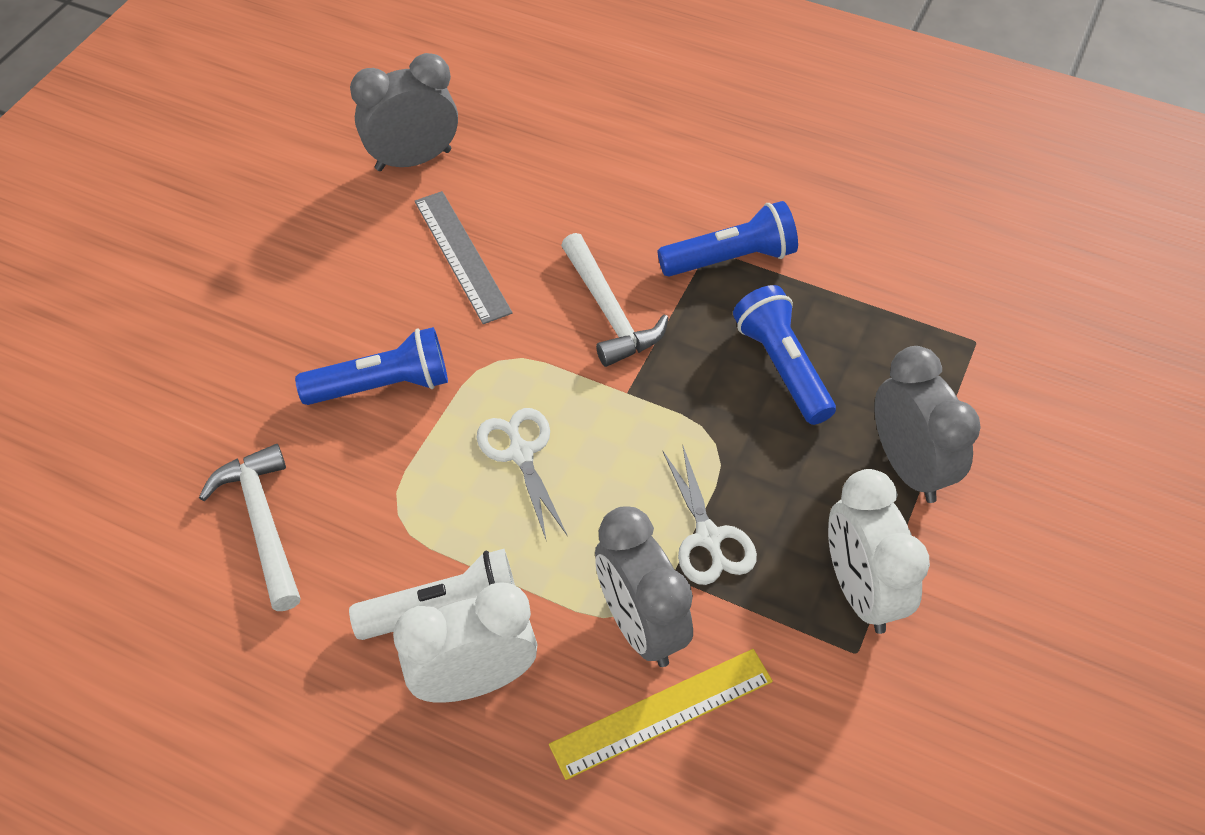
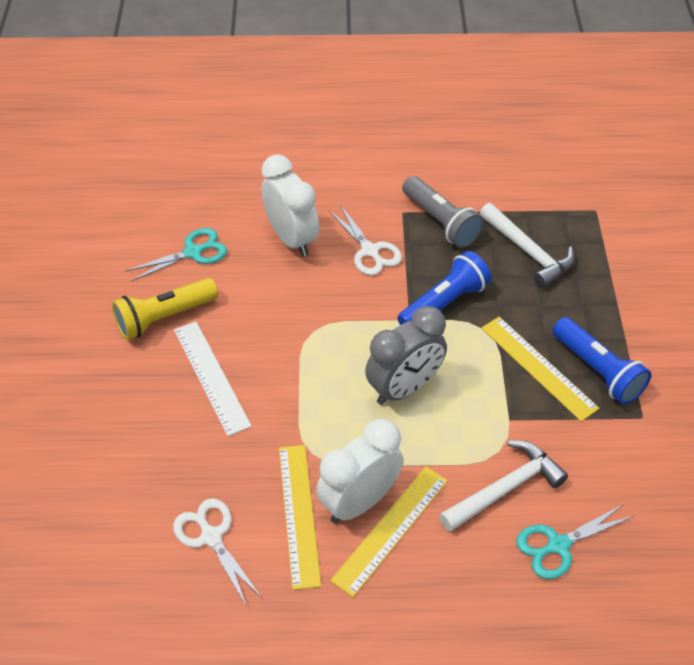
blue flashlight: 3 -> 2
grey clock: 3 -> 1
grey flashlight: 0 -> 1
grey ruler: 1 -> 0
turquoise scissors: 0 -> 2
white flashlight: 1 -> 0
white ruler: 0 -> 1
yellow flashlight: 0 -> 1
yellow ruler: 1 -> 3

